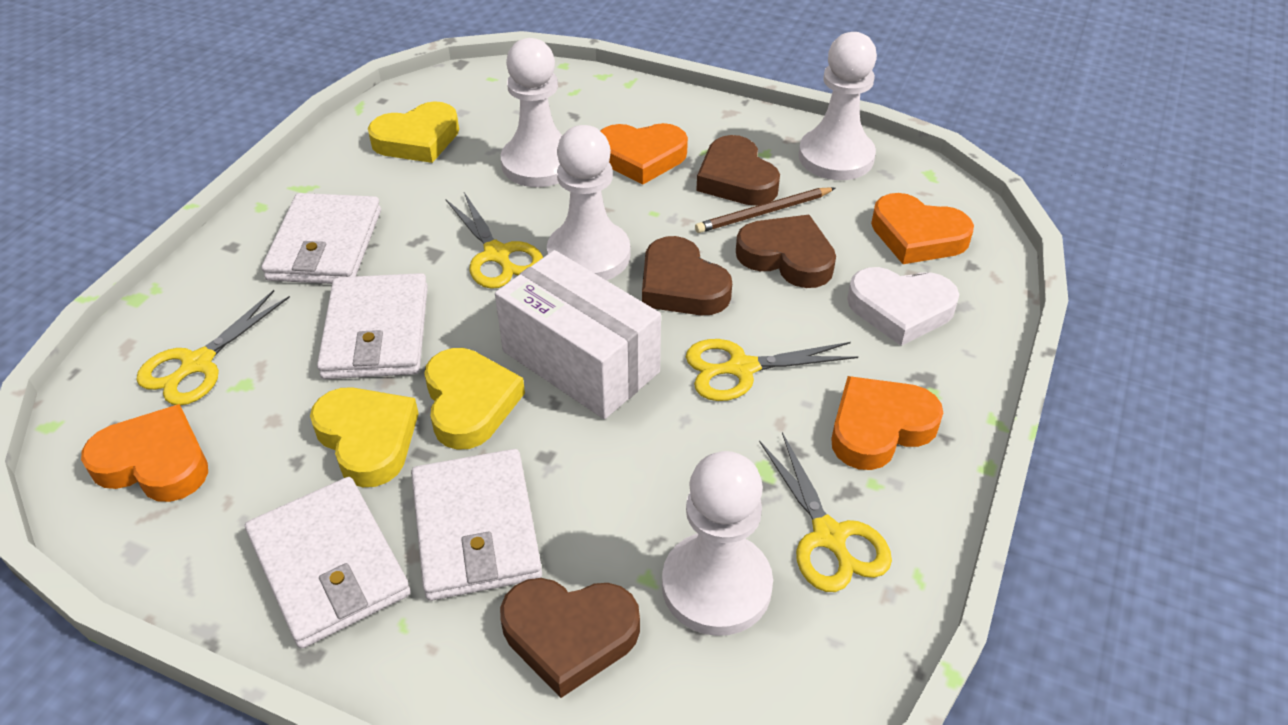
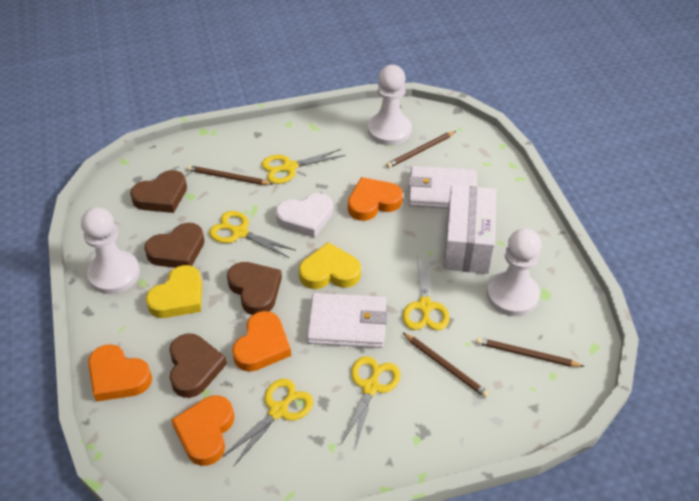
brown pencil: 1 -> 4
white pawn: 4 -> 3
white wallet: 4 -> 2
yellow heart: 3 -> 2
yellow scissors: 4 -> 5

